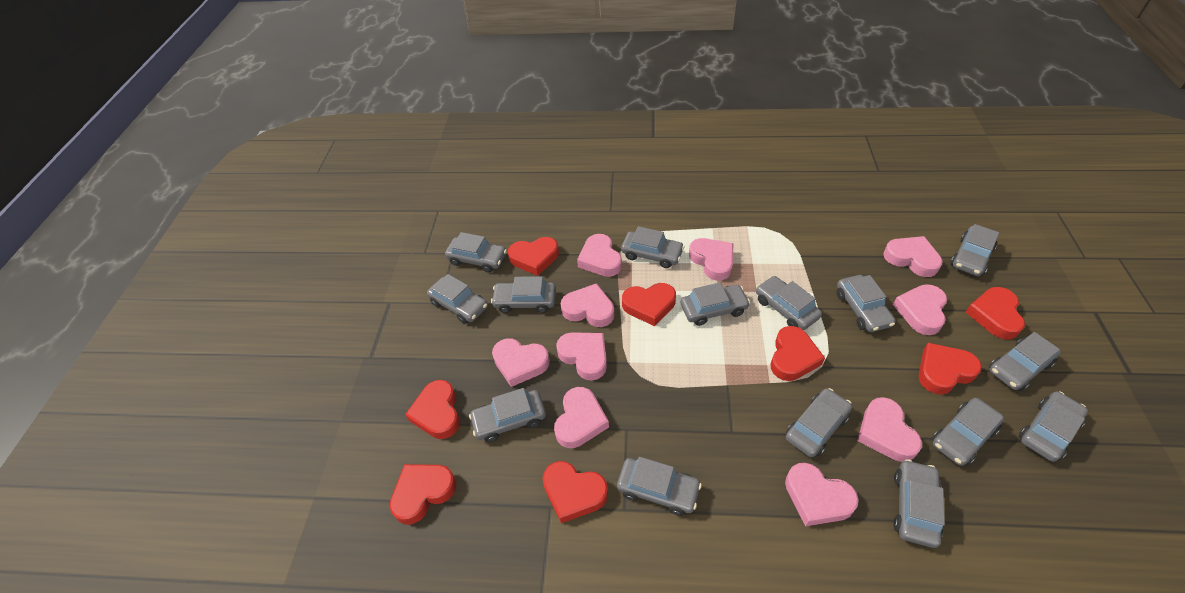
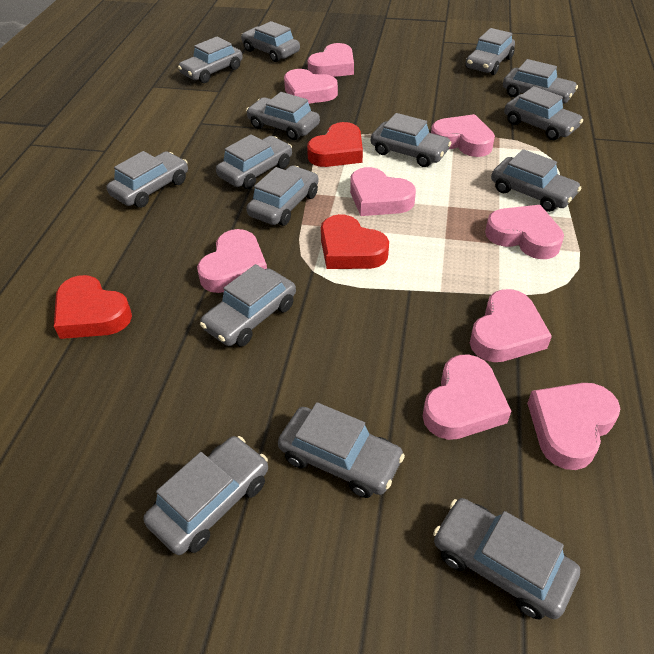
pink heart: 10 -> 9
red heart: 8 -> 3

